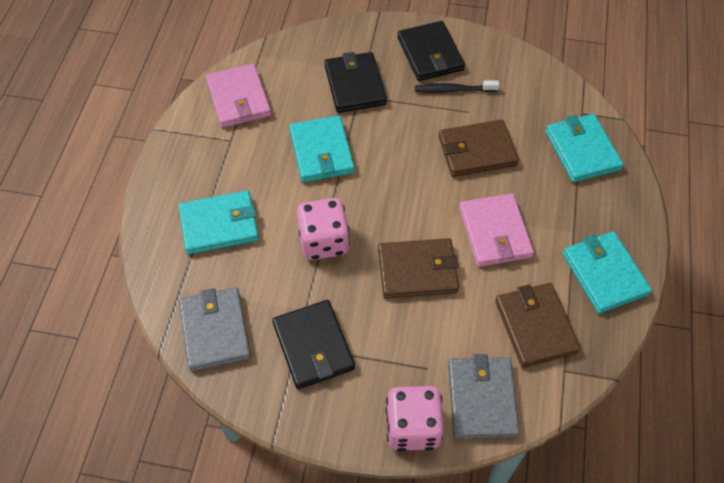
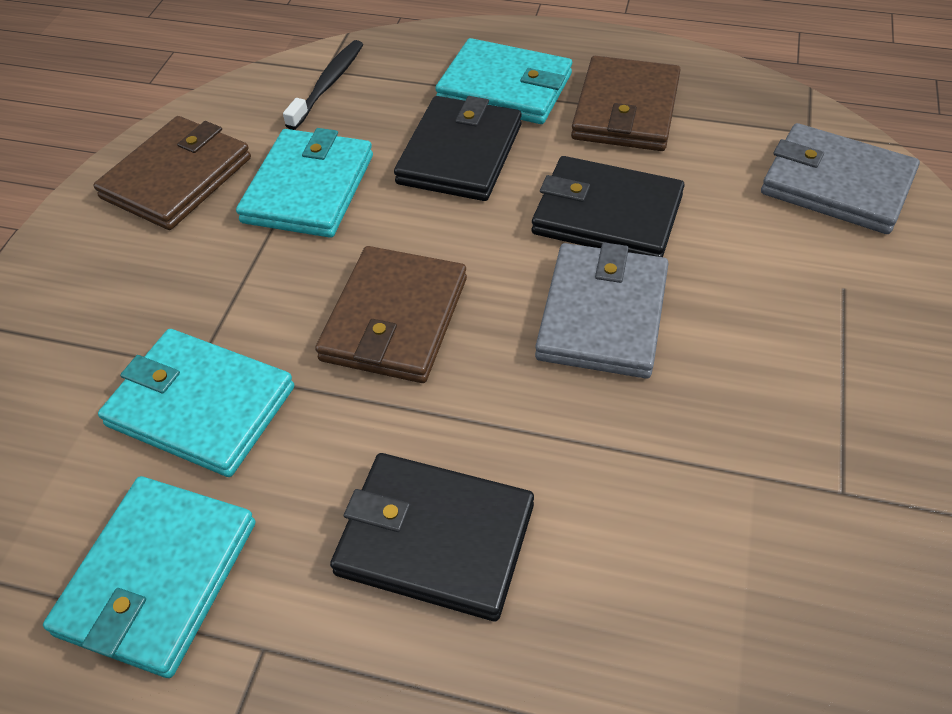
pink dice: 2 -> 0
pink wallet: 2 -> 0

